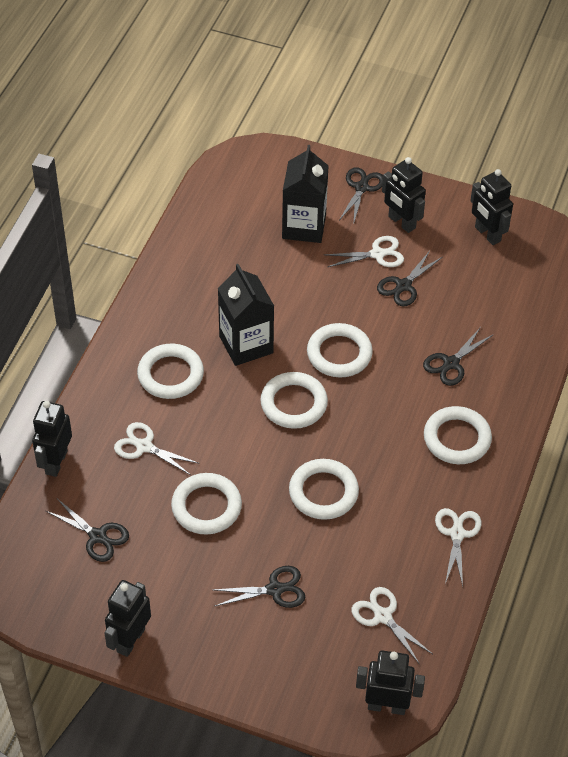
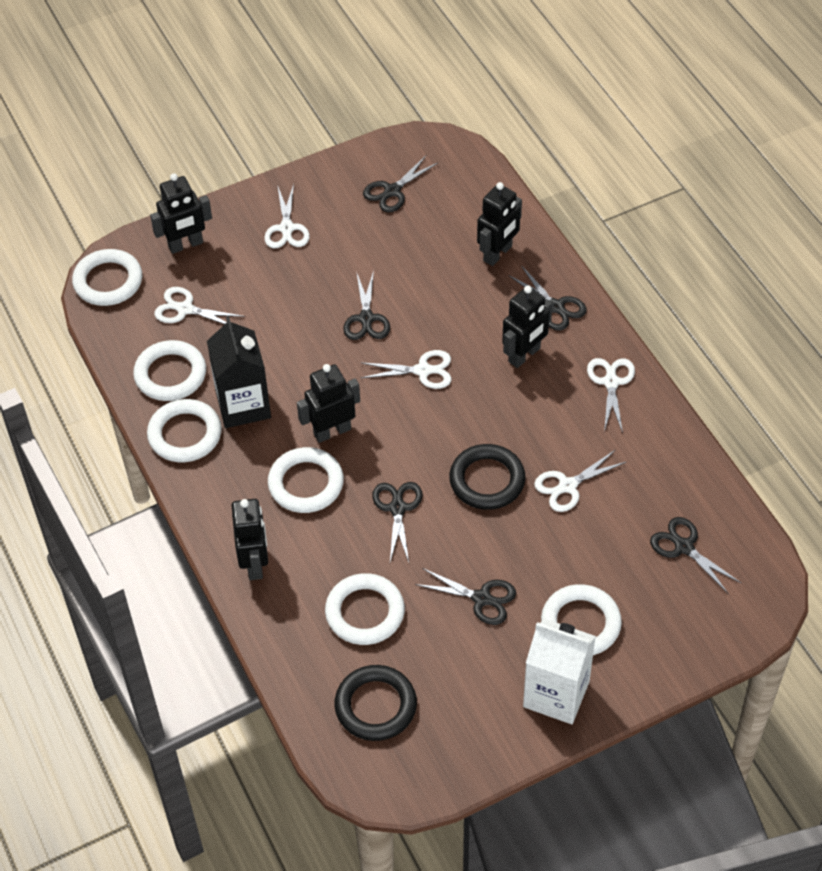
black carton: 2 -> 1
black ring: 0 -> 2
black scissors: 5 -> 6
white carton: 0 -> 1
white scissors: 4 -> 5

